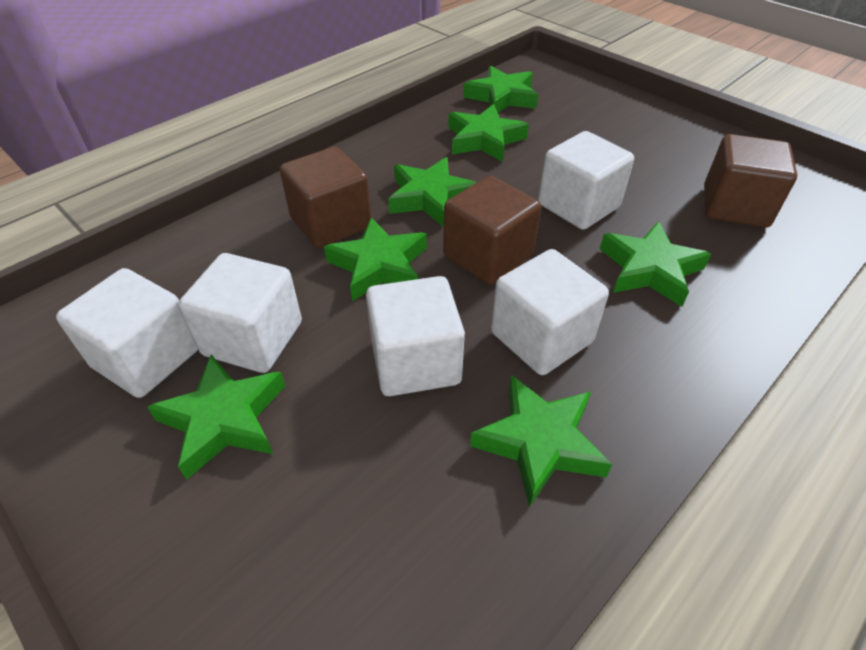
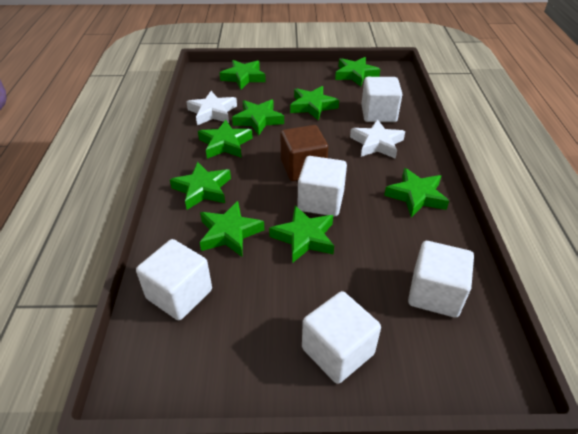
brown cube: 3 -> 1
green star: 7 -> 9
white star: 0 -> 2

